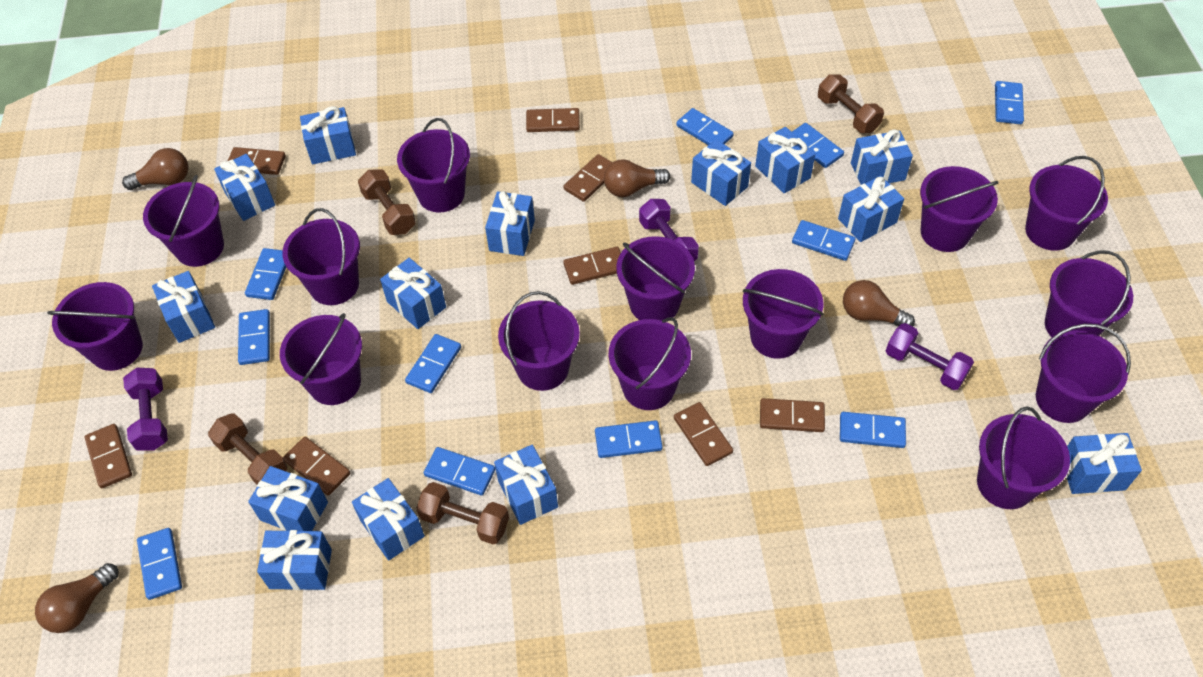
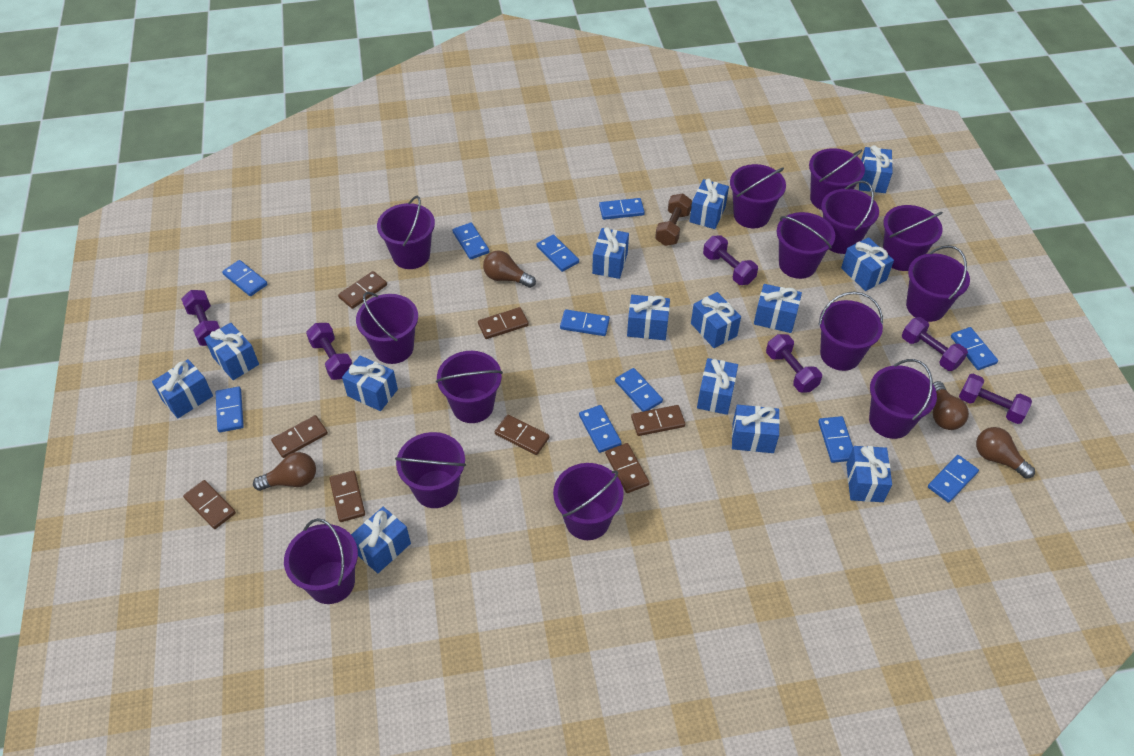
brown dumbbell: 4 -> 1
purple dumbbell: 3 -> 6

